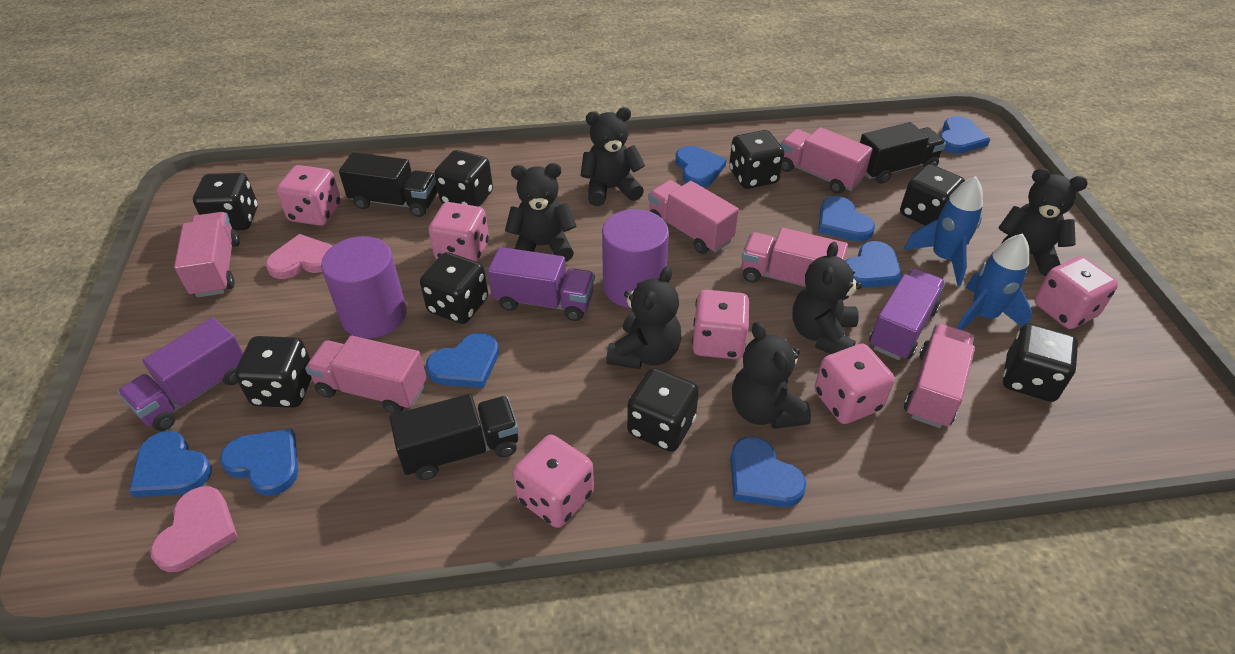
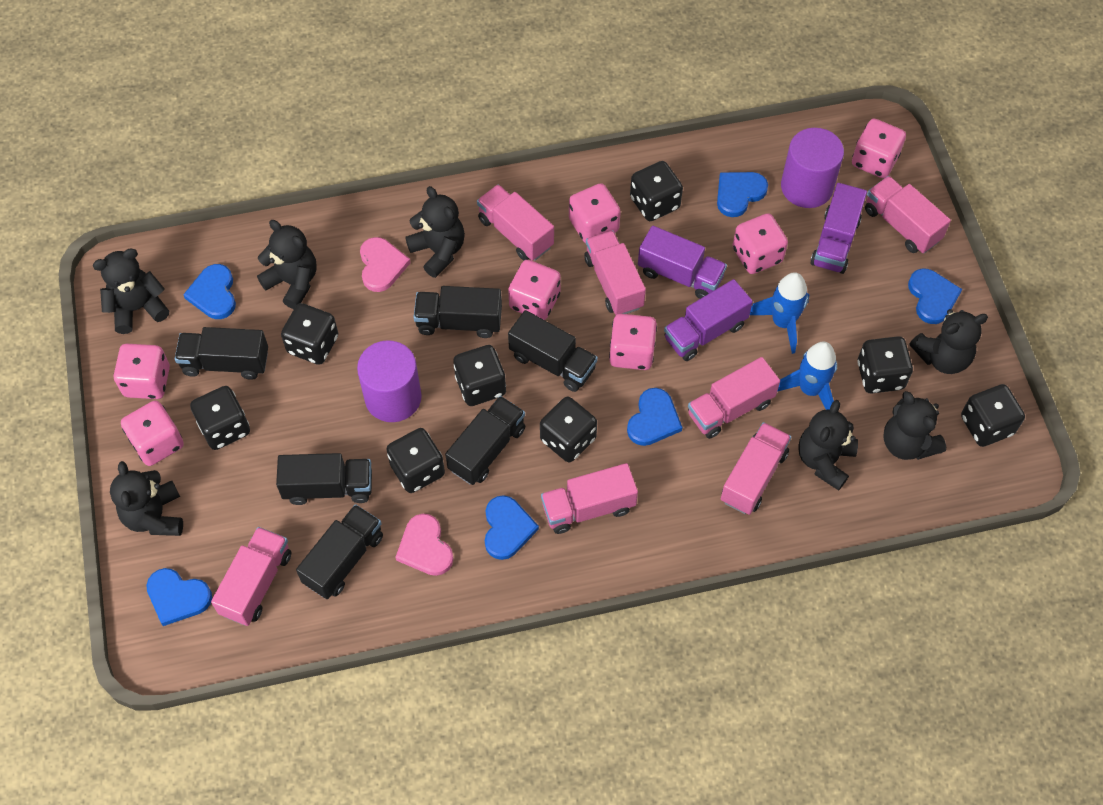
black teddy bear: 6 -> 7
black truck: 3 -> 6
blue heart: 8 -> 6
pink dice: 6 -> 7
pink truck: 6 -> 7

